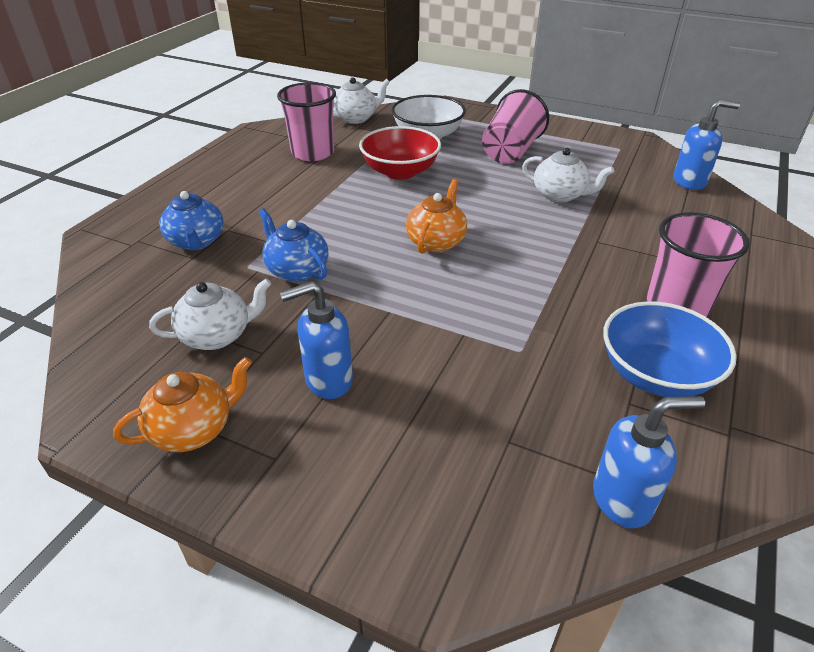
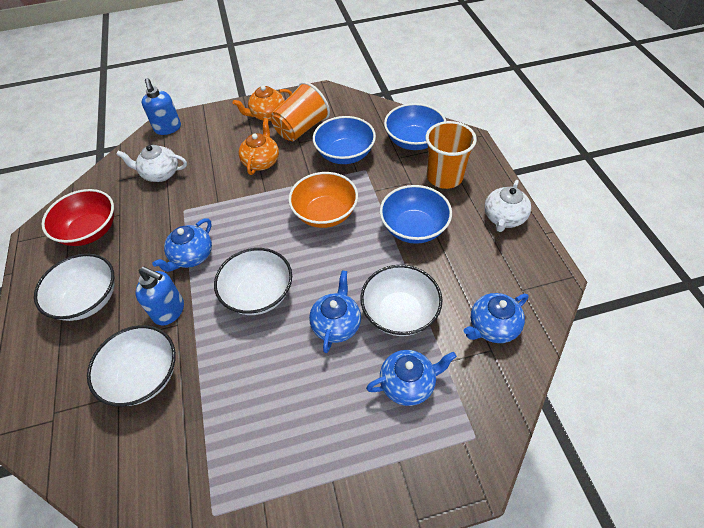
blue bowl: 1 -> 3
blue soap dispenser: 3 -> 2
blue teapot: 2 -> 4
orange bowl: 0 -> 1
orange cup: 0 -> 2
pink cup: 3 -> 0
white bowl: 1 -> 4
white teapot: 3 -> 2

